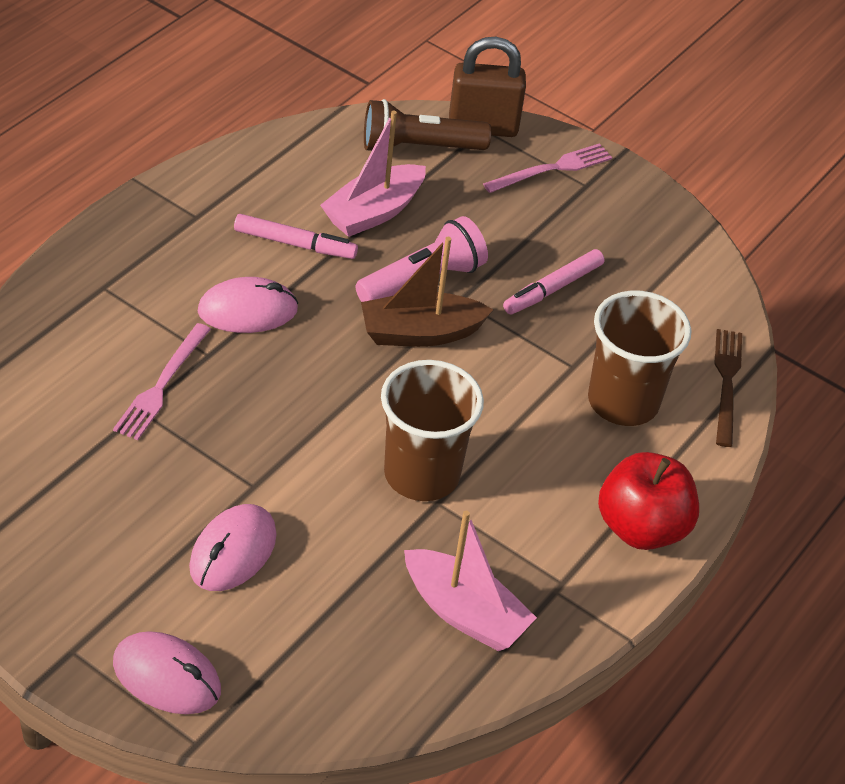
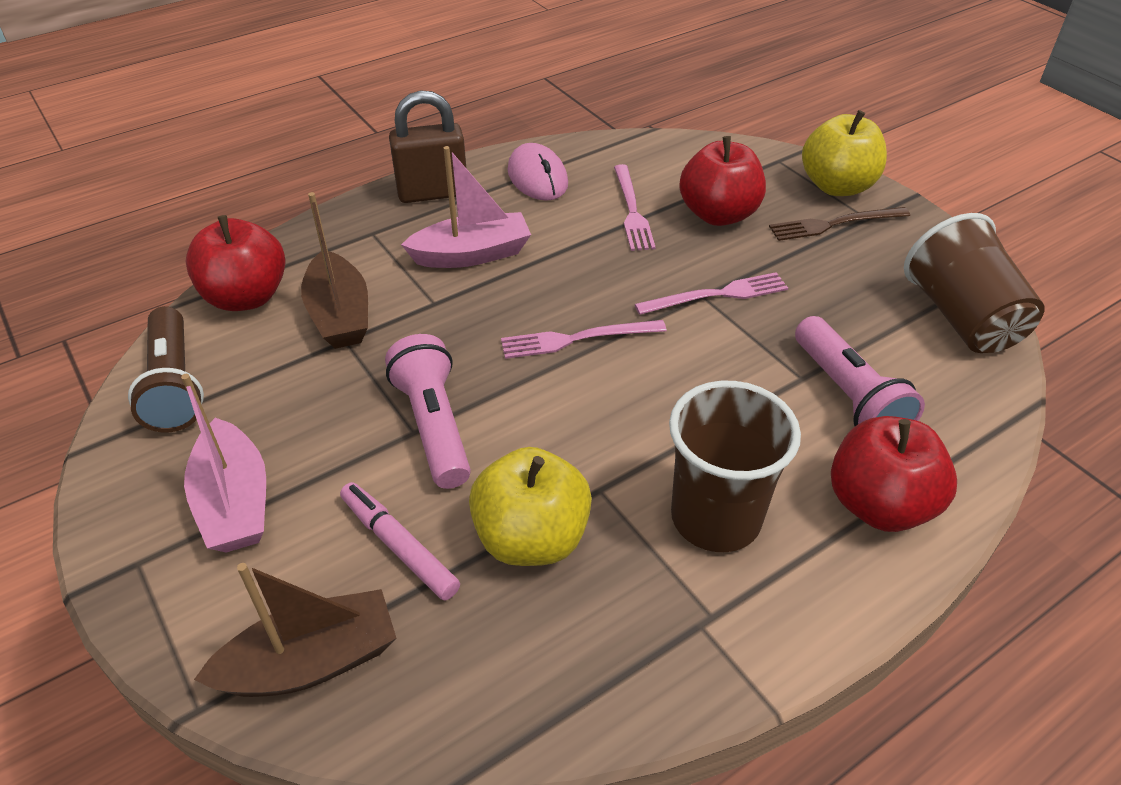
brown boat: 1 -> 2
pink flashlight: 1 -> 2
pink fork: 2 -> 3
pink marker: 2 -> 1
pink mouse: 3 -> 1
red apple: 1 -> 3
yellow apple: 0 -> 2

